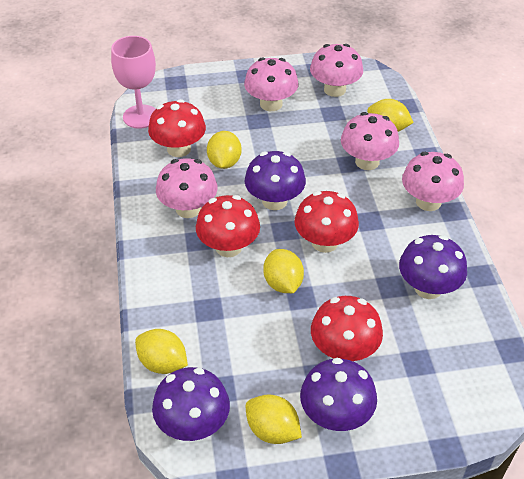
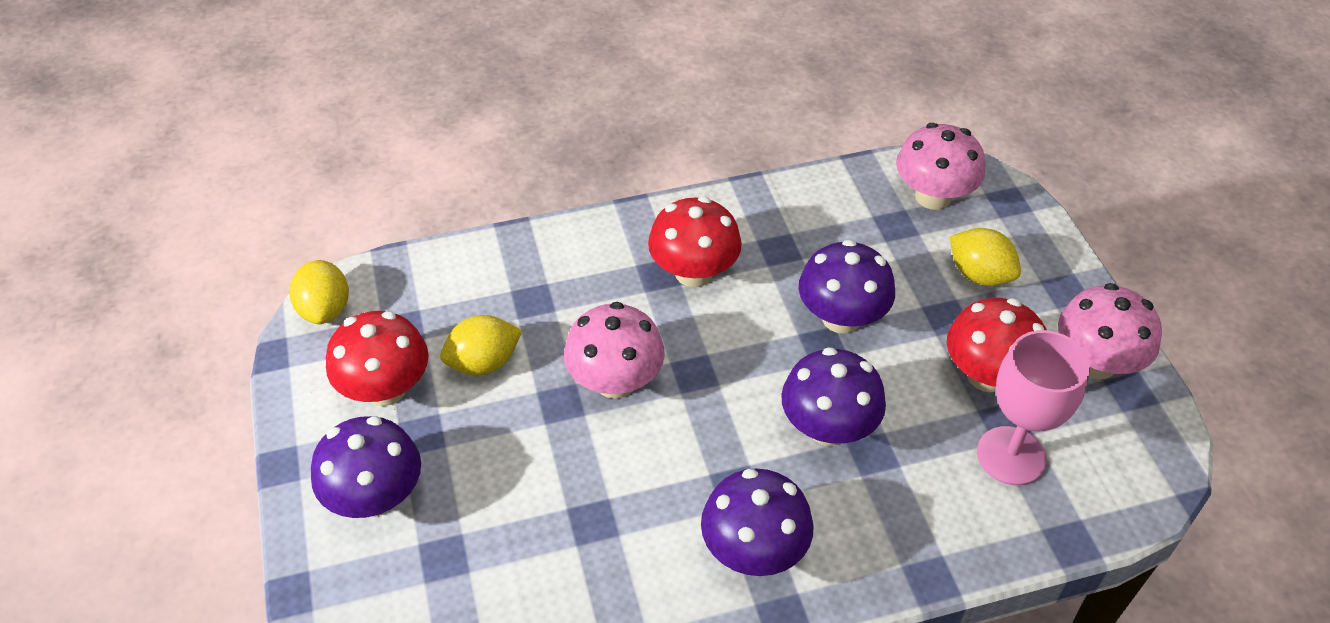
pink mushroom: 5 -> 3
red mushroom: 4 -> 3
yellow lemon: 5 -> 3

